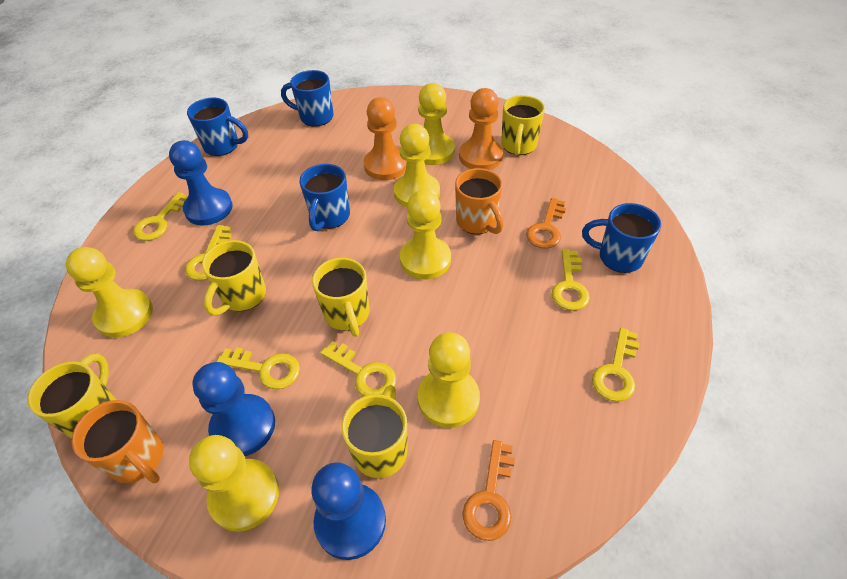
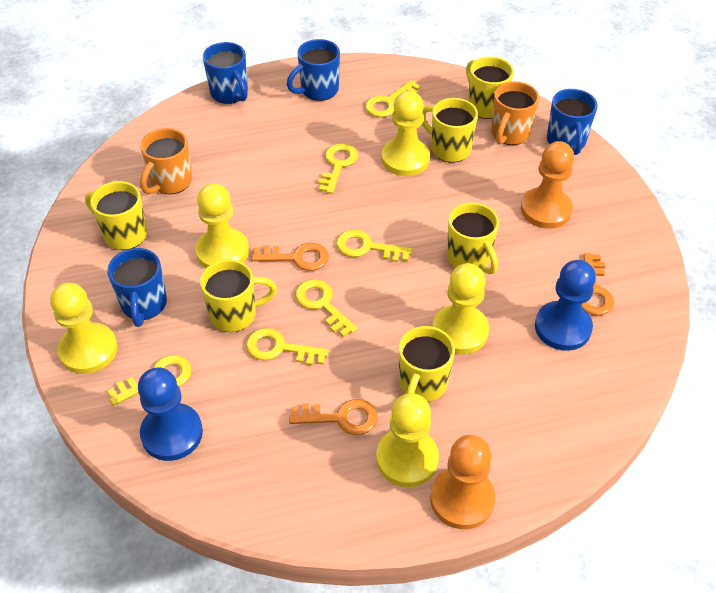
blue pawn: 3 -> 2
orange key: 2 -> 3
yellow mug: 5 -> 6
yellow pawn: 6 -> 5

